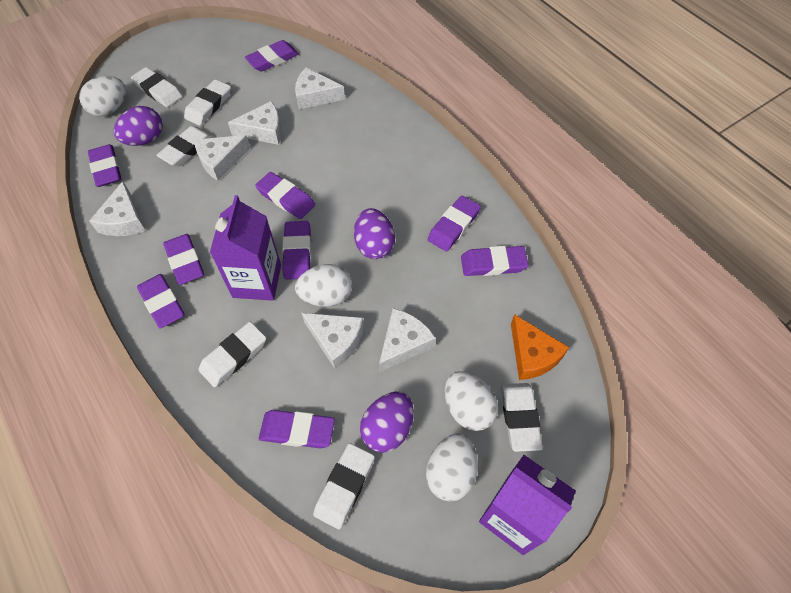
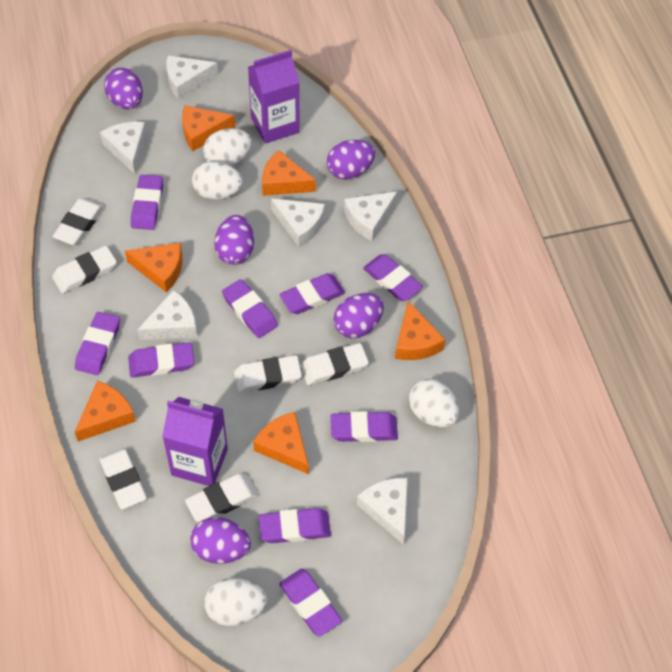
orange cheese: 1 -> 6
purple egg: 3 -> 5

